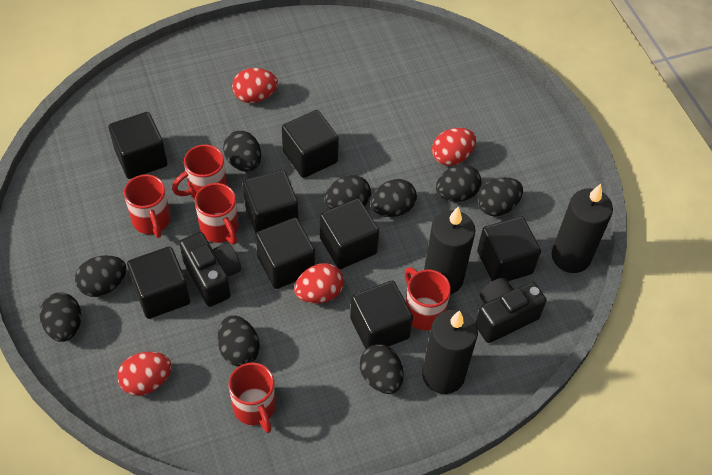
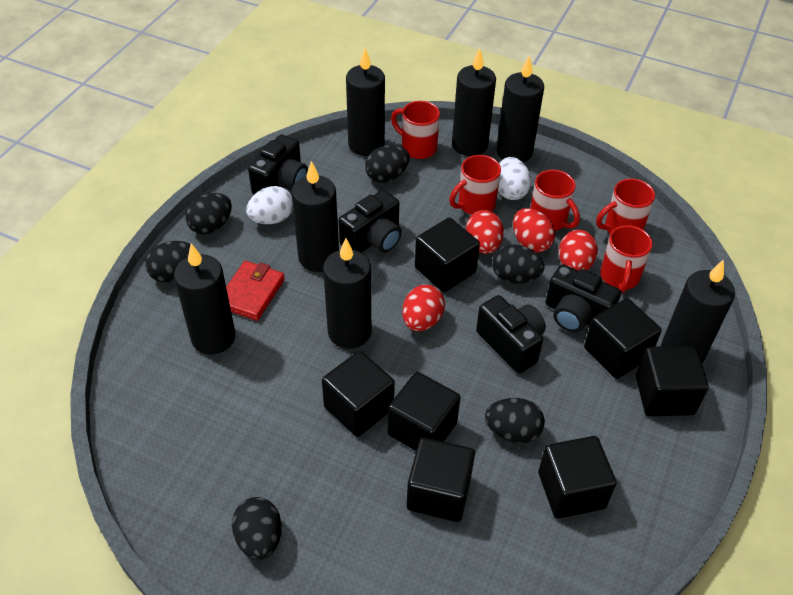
black camera: 2 -> 4
black candle: 3 -> 7
black cube: 8 -> 7
black egg: 9 -> 6
red wallet: 0 -> 1
white egg: 0 -> 2

